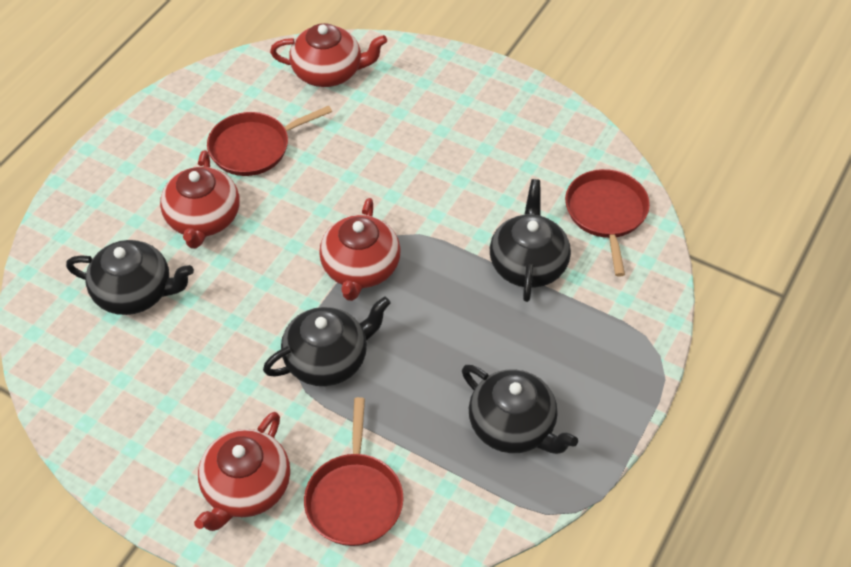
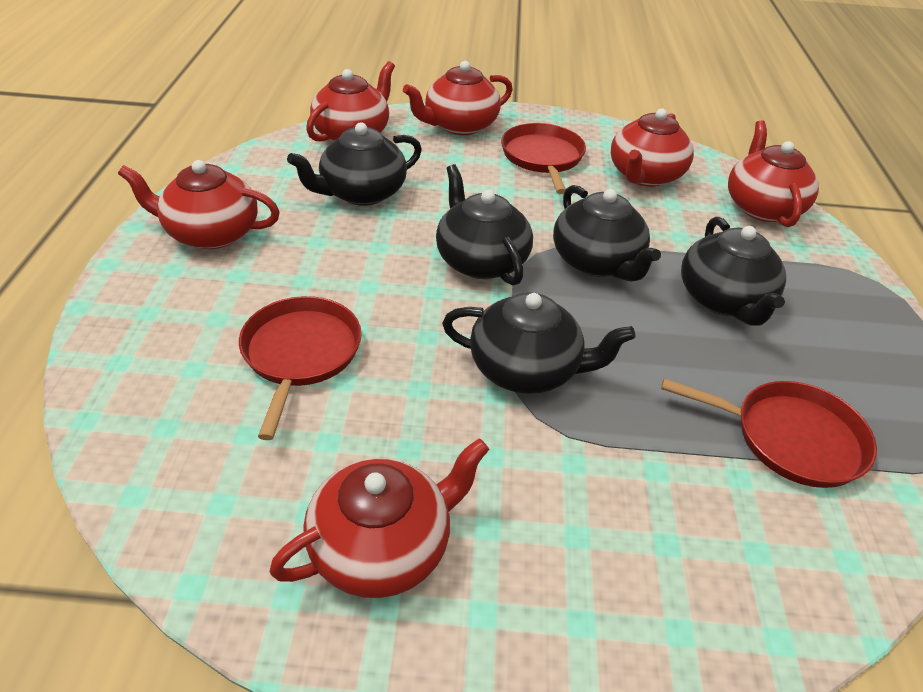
black teapot: 4 -> 5
red teapot: 4 -> 6

